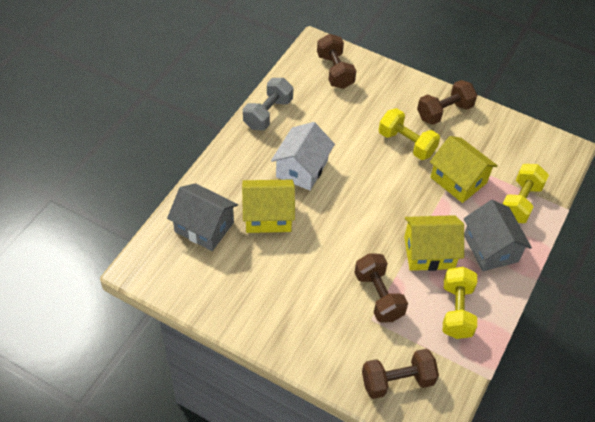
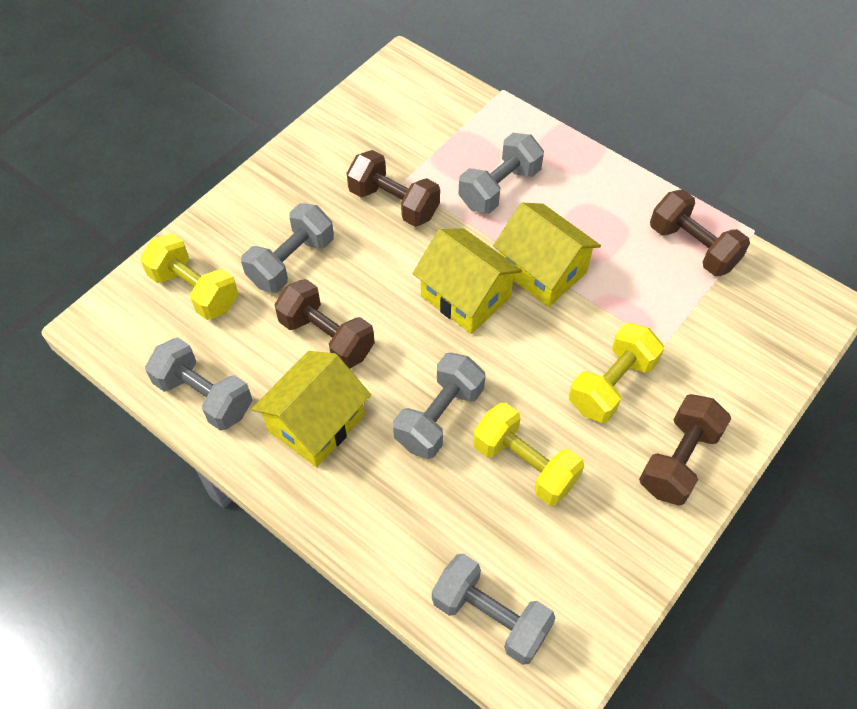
grey dumbbell: 1 -> 5
grey house: 2 -> 0
white house: 1 -> 0

